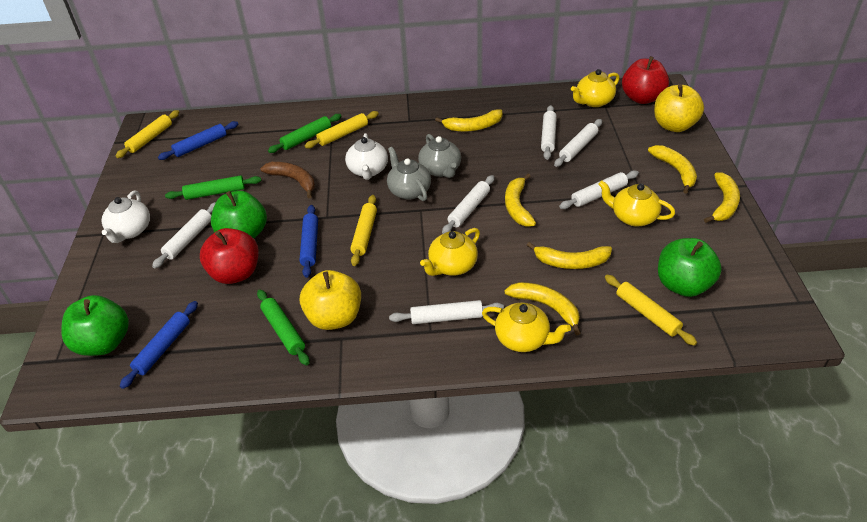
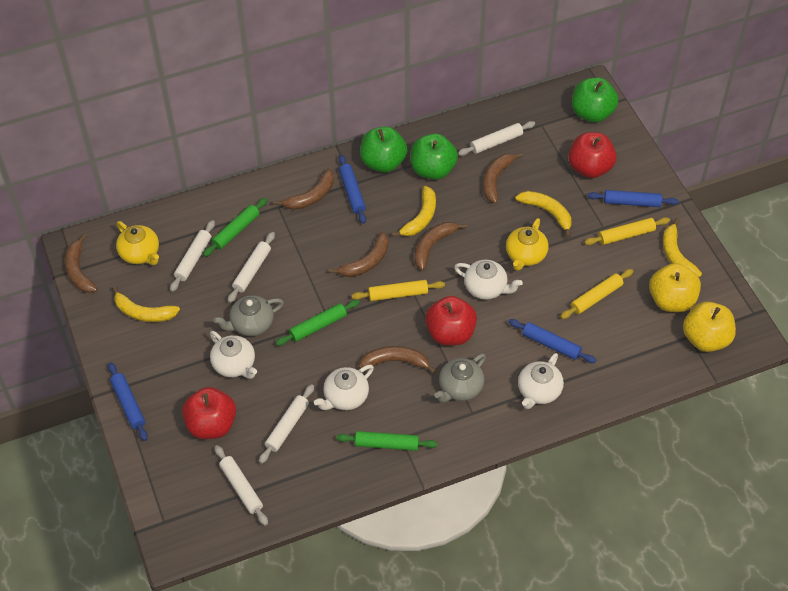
blue rolling pin: 3 -> 4
brown banana: 1 -> 6
red apple: 2 -> 3
white rolling pin: 6 -> 5
white teapot: 2 -> 4
yellow banana: 6 -> 4
yellow rolling pin: 4 -> 3
yellow teapot: 4 -> 2

